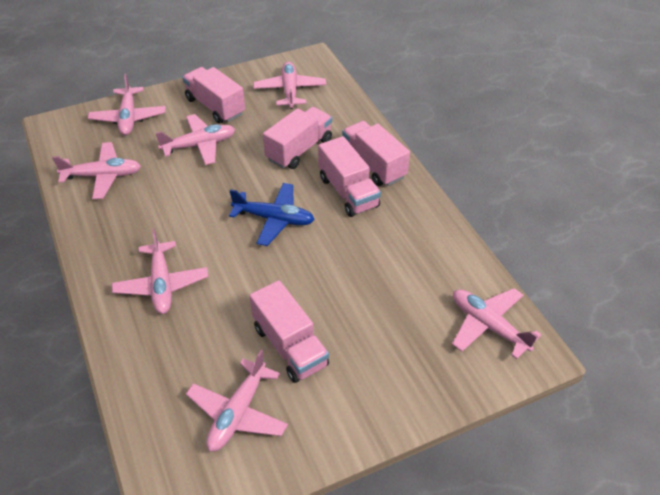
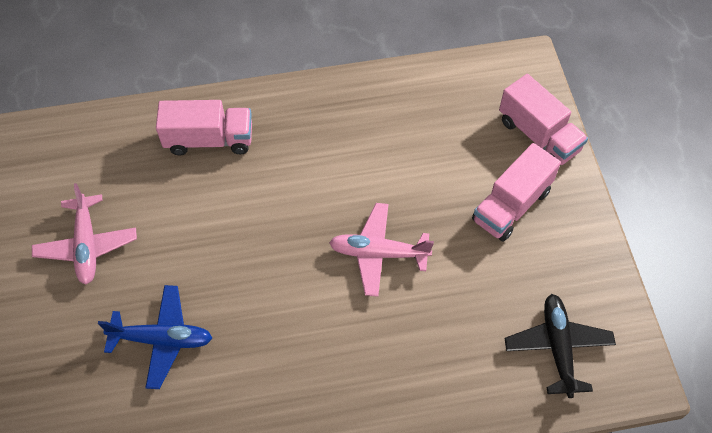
black plane: 0 -> 1
pink plane: 7 -> 2
pink truck: 5 -> 3

